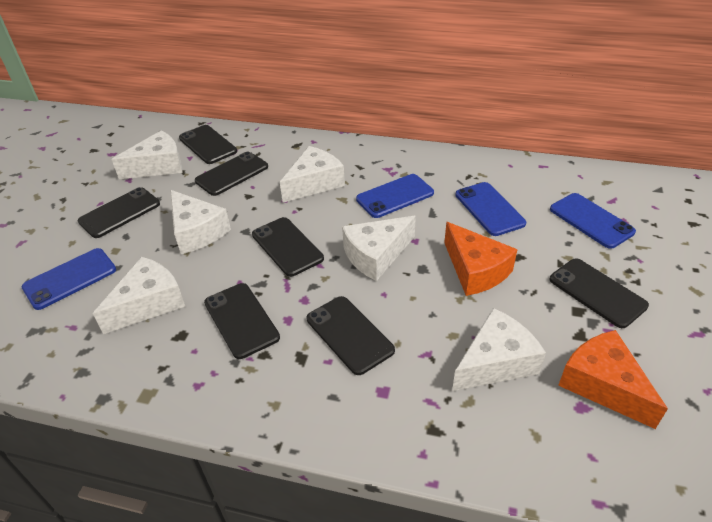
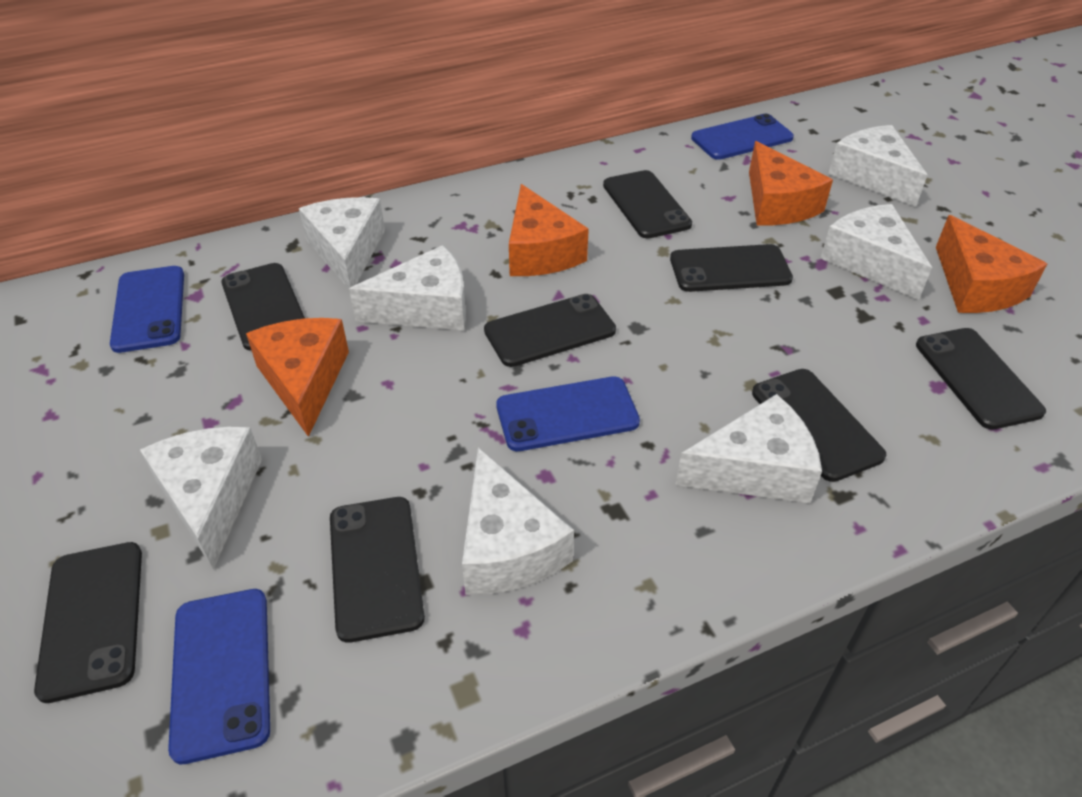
black phone: 7 -> 8
orange cheese: 2 -> 4
white cheese: 6 -> 7

